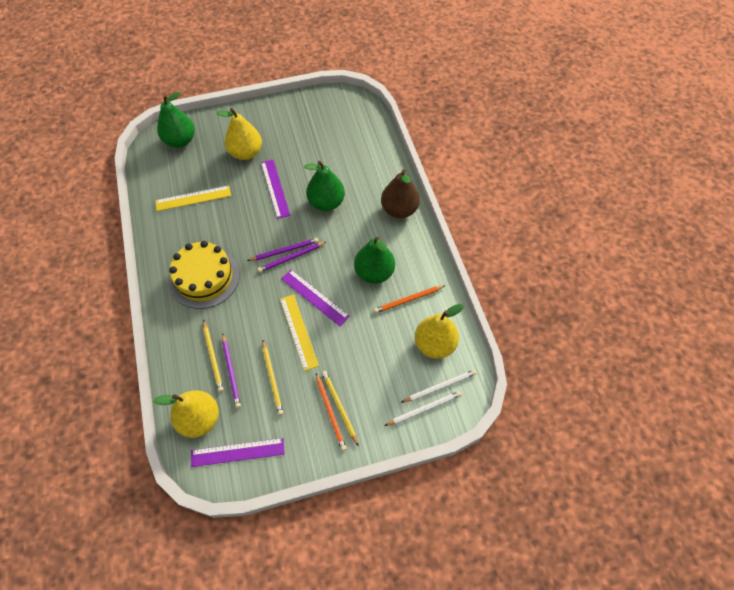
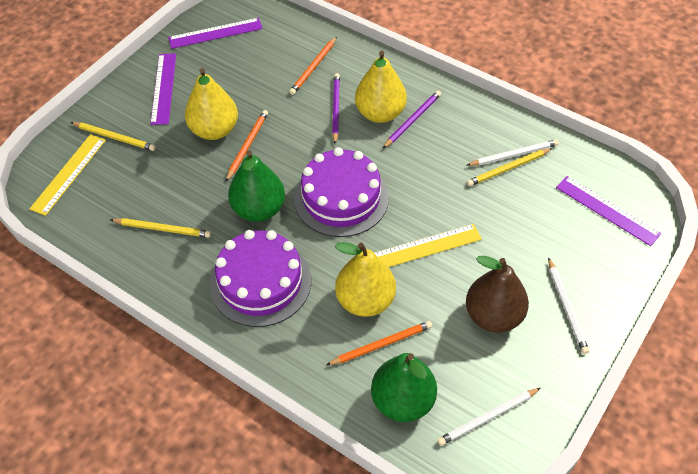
green pear: 3 -> 2
orange pencil: 2 -> 3
purple cake: 0 -> 2
purple pencil: 3 -> 2
white pencil: 2 -> 3
yellow cake: 1 -> 0

